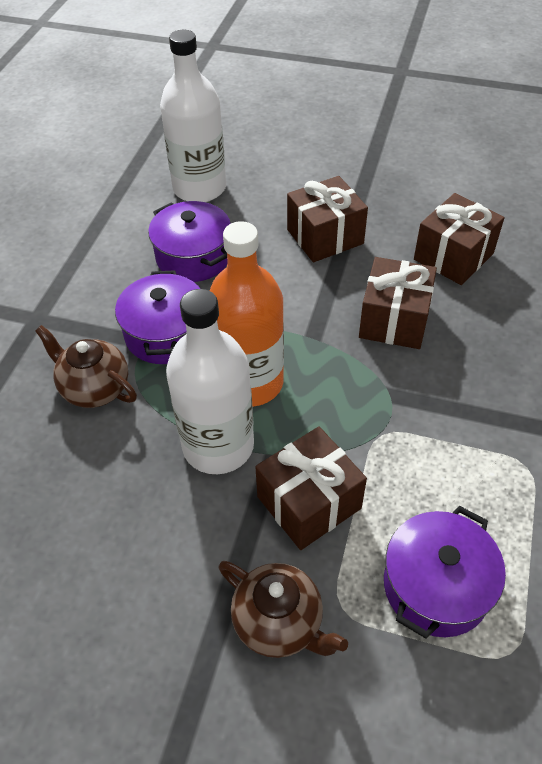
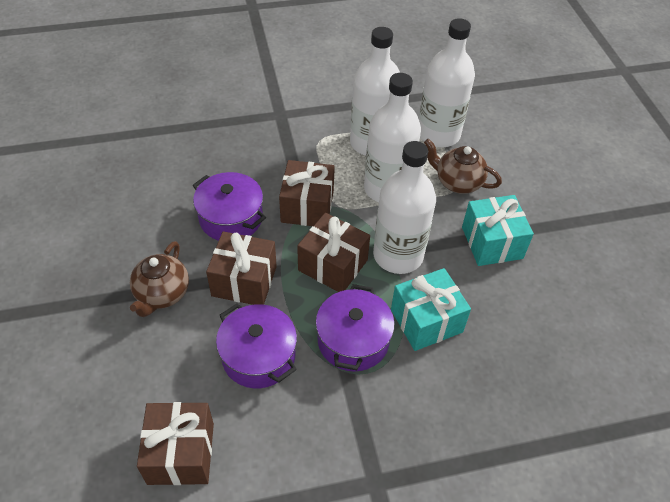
orange bottle: 1 -> 0
turquoise gift: 0 -> 2
white bottle: 2 -> 4

